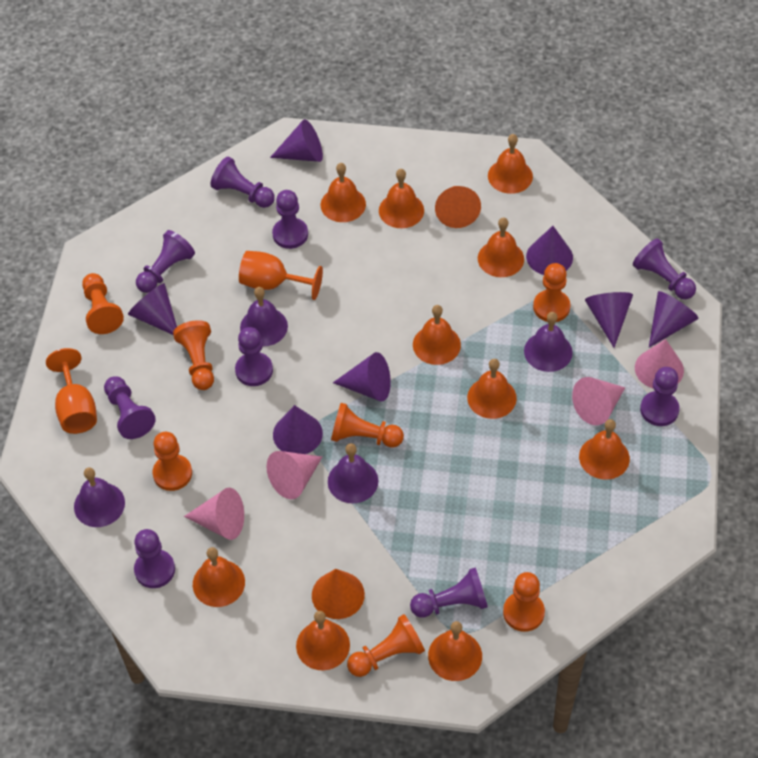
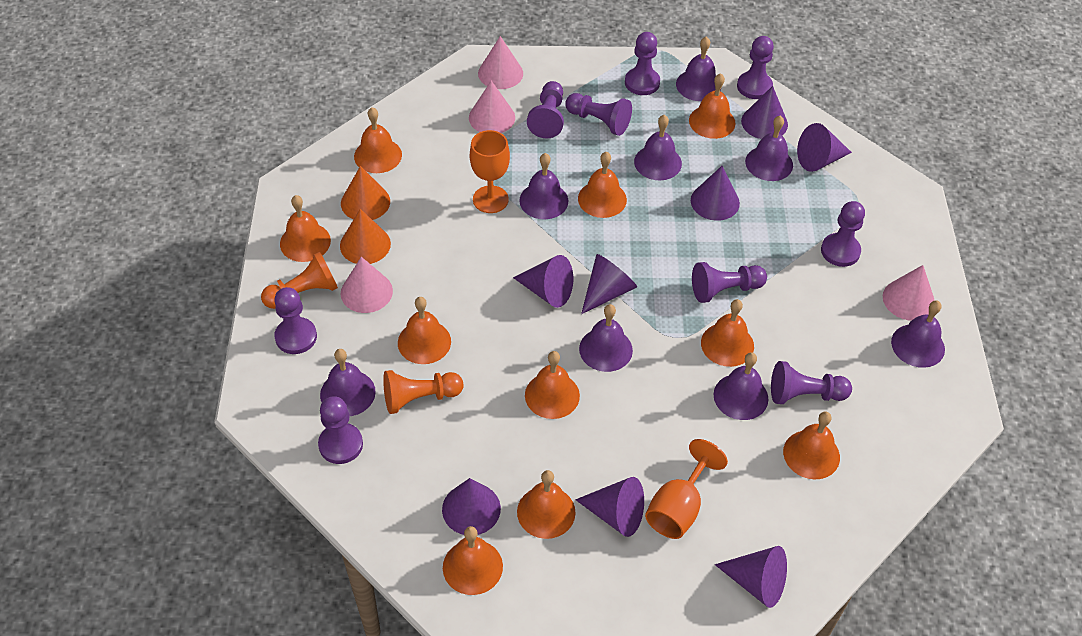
orange pawn: 7 -> 2
purple bell: 4 -> 8
purple cone: 7 -> 8

